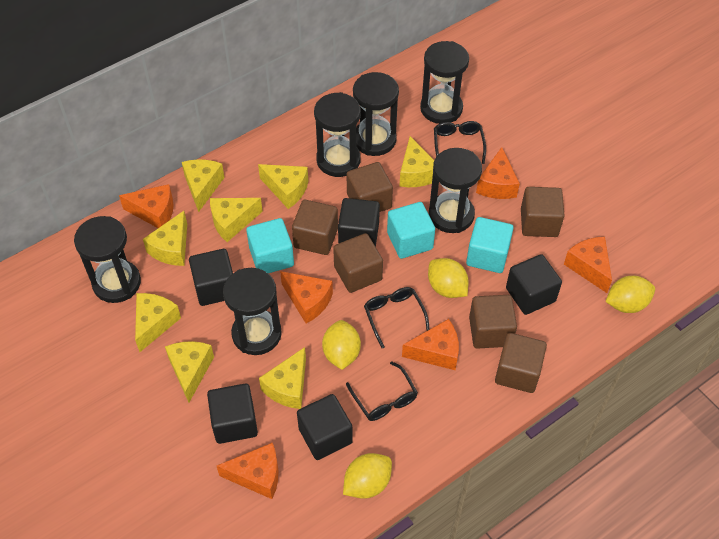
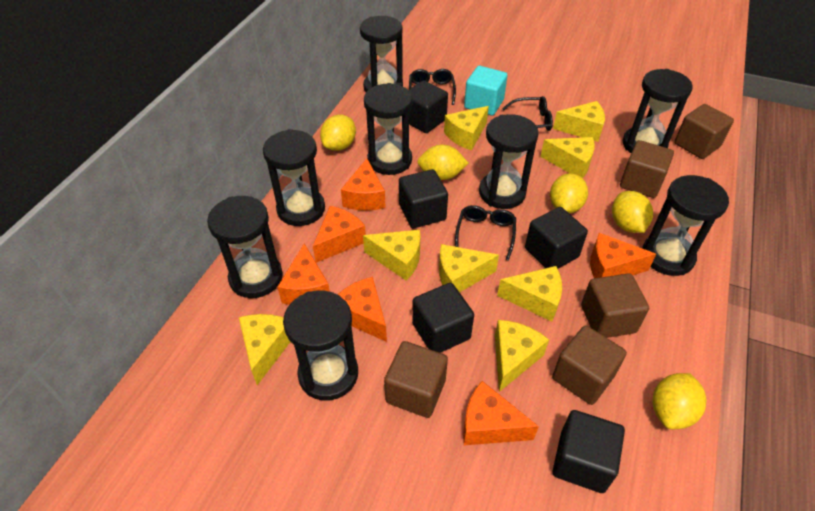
black hourglass: 6 -> 8
brown cube: 6 -> 5
turquoise cube: 3 -> 1
yellow lemon: 4 -> 5

